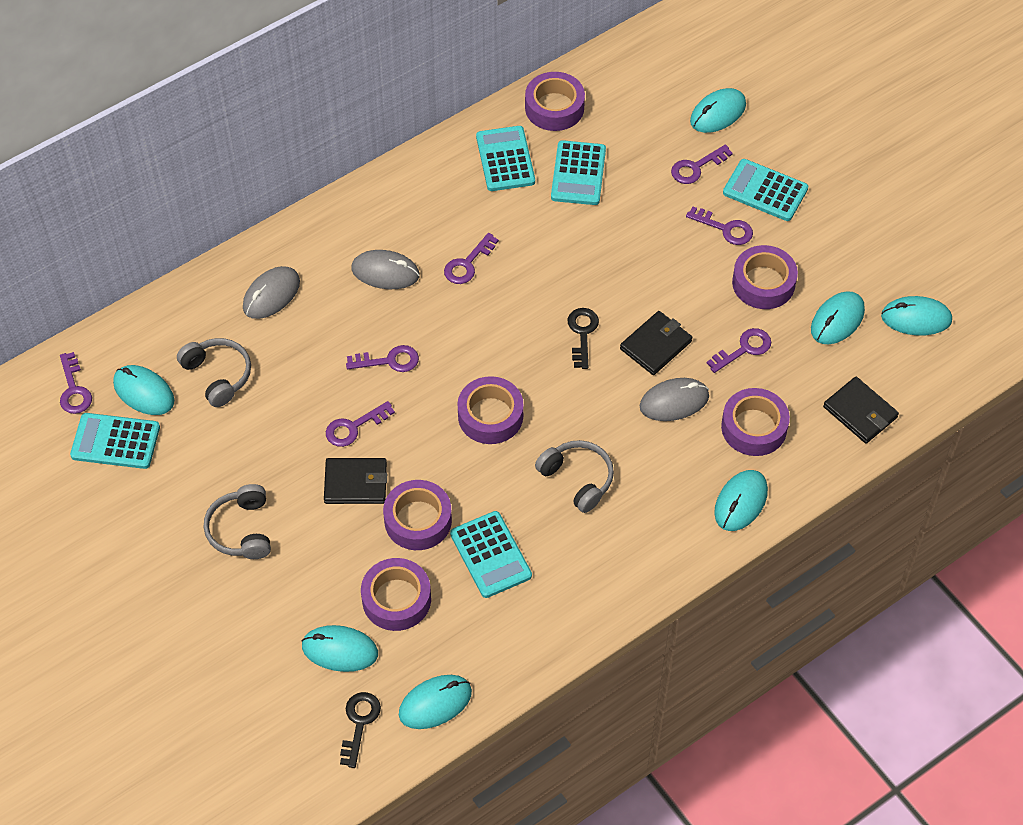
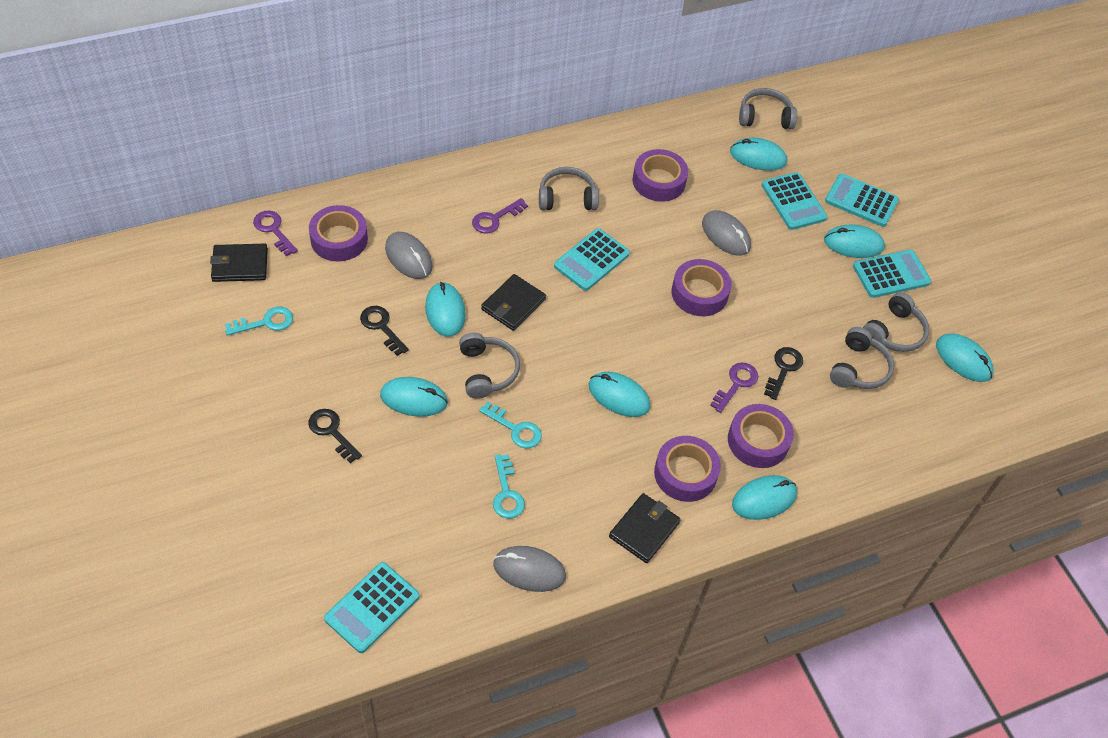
black key: 2 -> 3
grey headphones: 3 -> 5
purple key: 7 -> 3
purple tape: 6 -> 5
turquoise key: 0 -> 3

